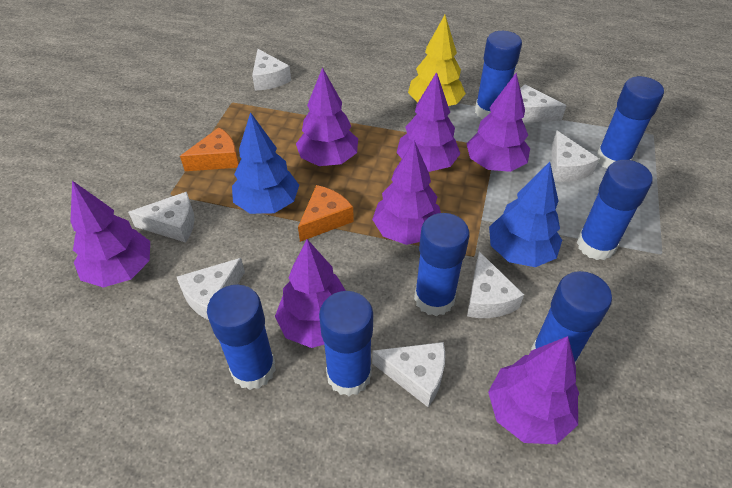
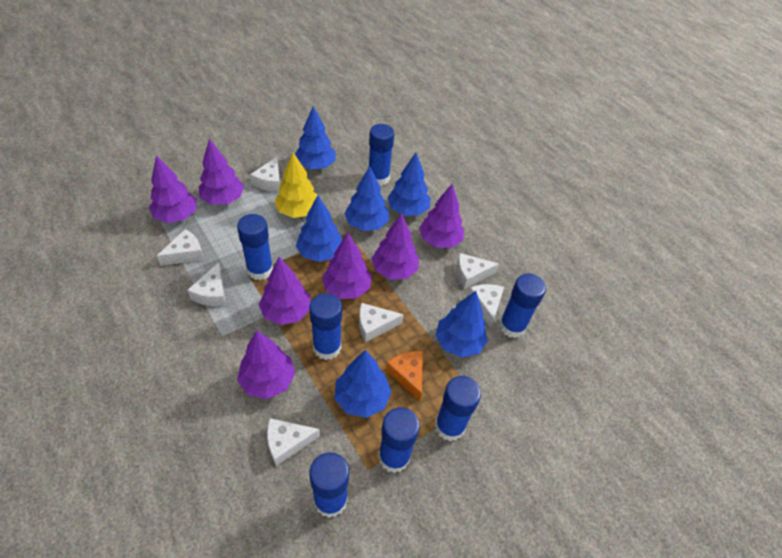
blue tree: 2 -> 6
orange cheese: 2 -> 1

